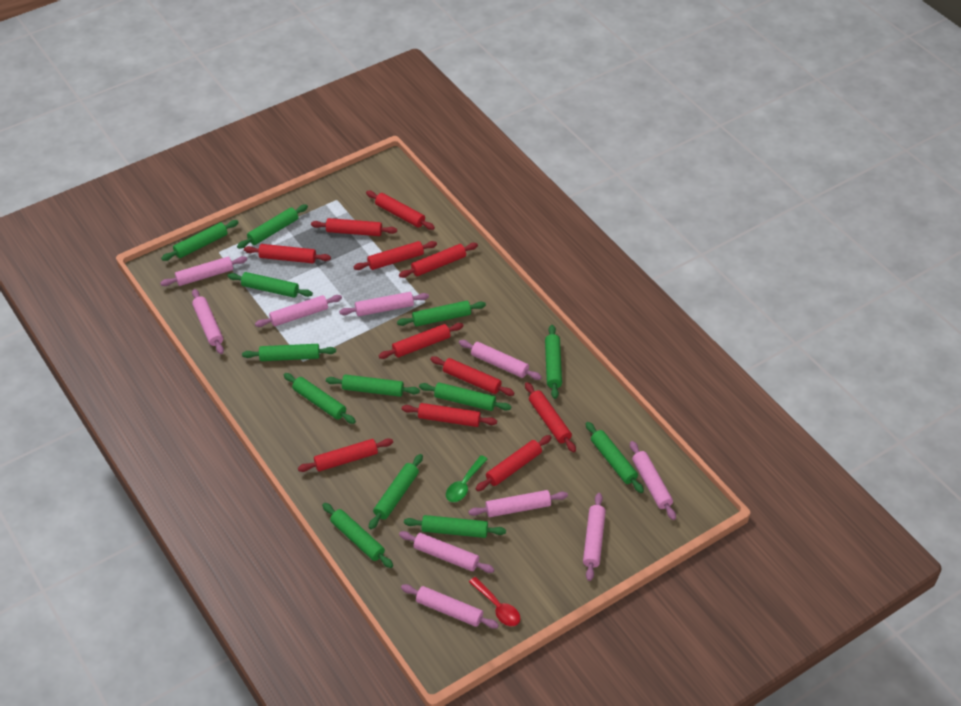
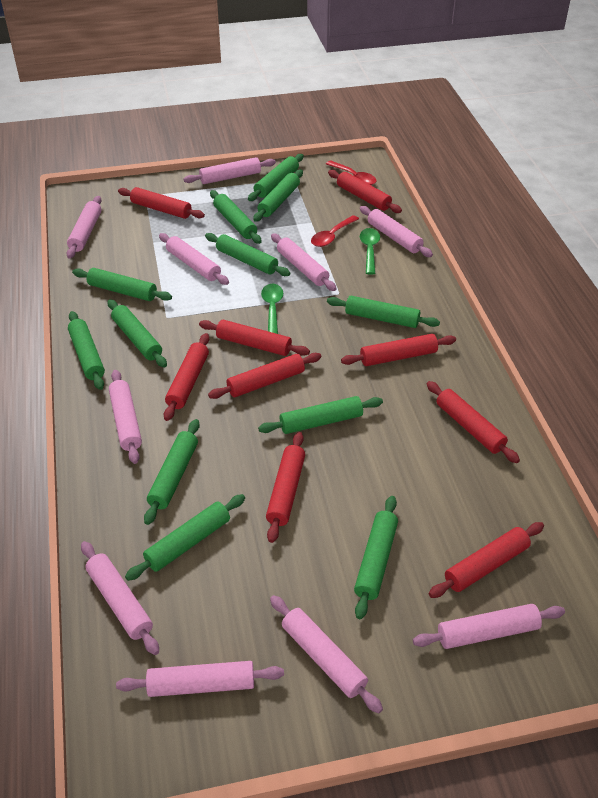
green rolling pin: 13 -> 12
green spoon: 1 -> 2
red rolling pin: 11 -> 9
red spoon: 1 -> 2

